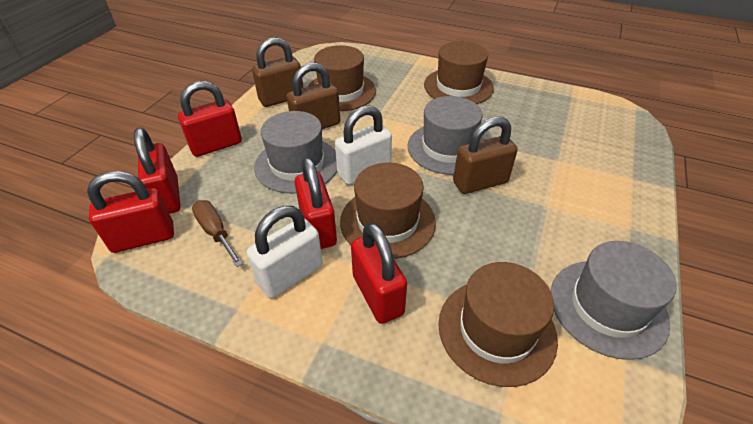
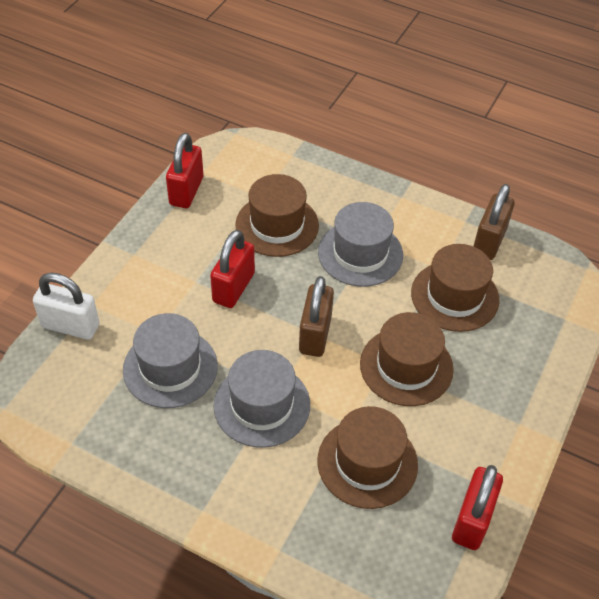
brown padlock: 3 -> 2
brown screwdriver: 1 -> 0
red padlock: 5 -> 3
white padlock: 2 -> 1

